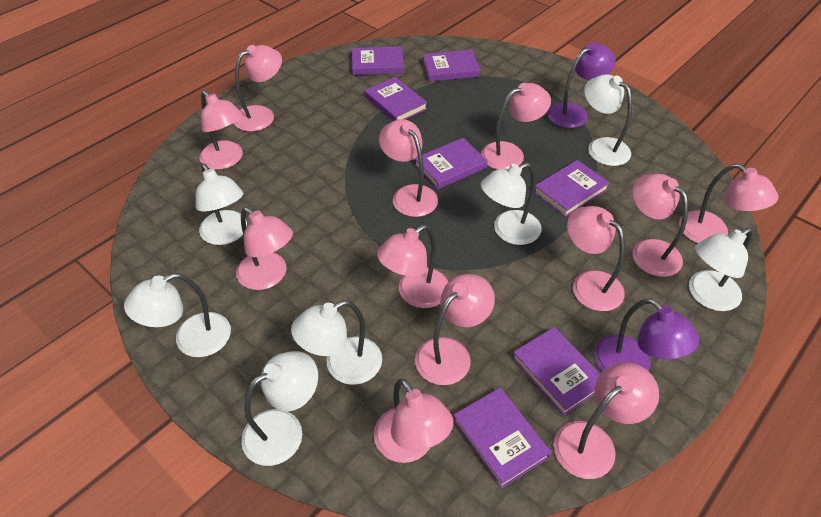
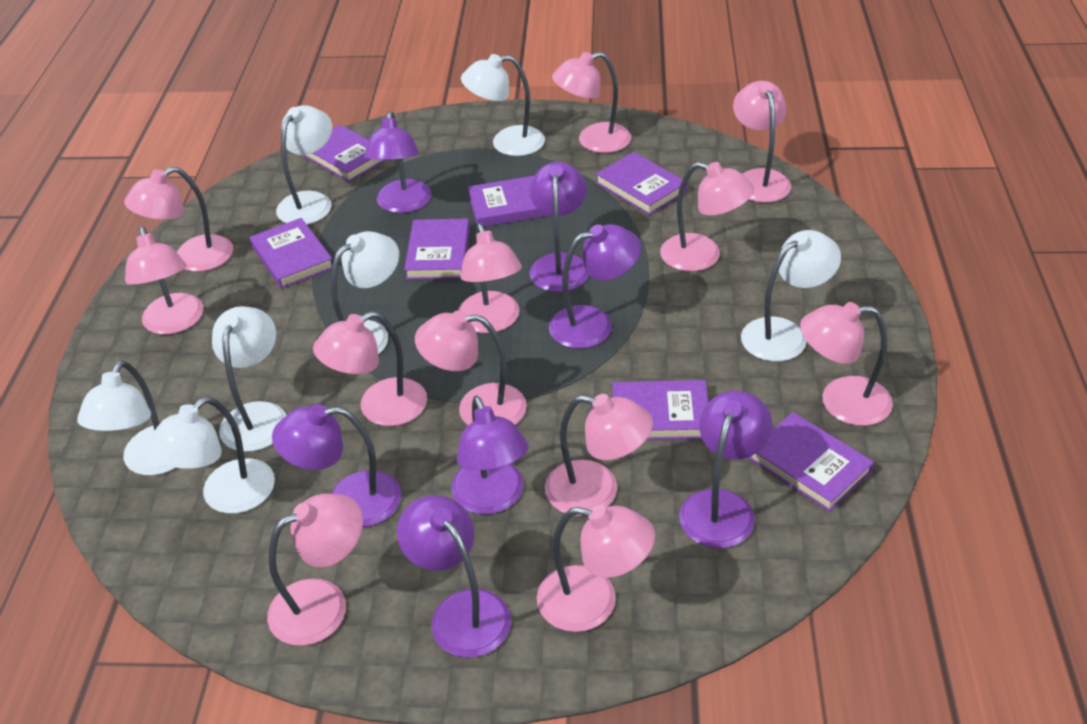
purple lamp: 2 -> 7

